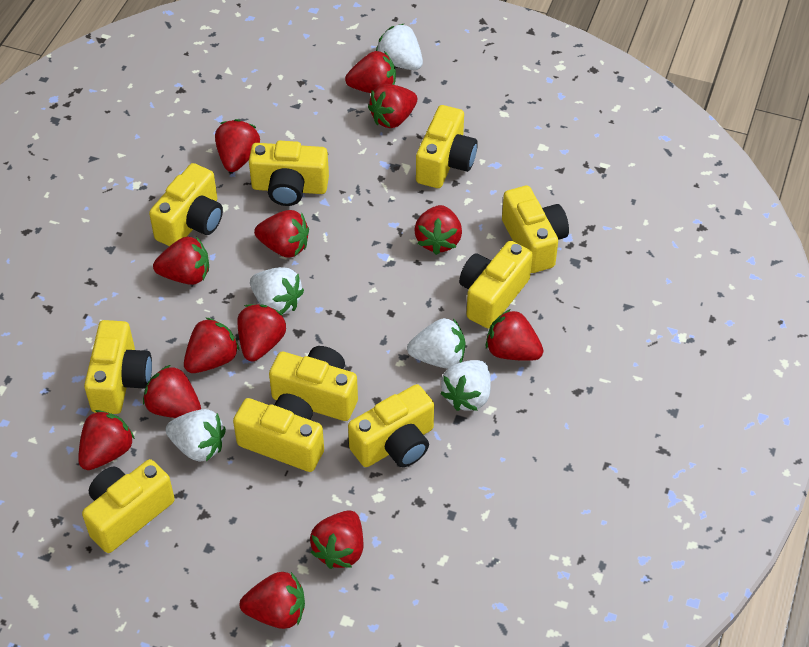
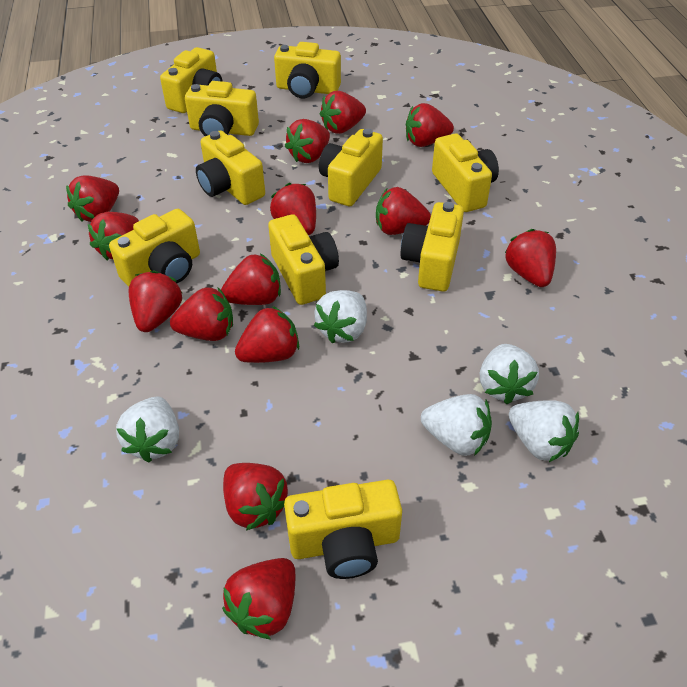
red strawberry: 13 -> 14

